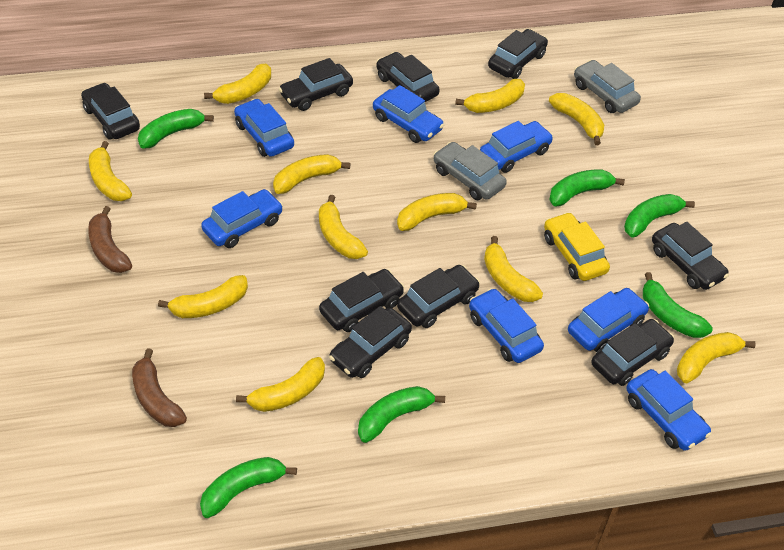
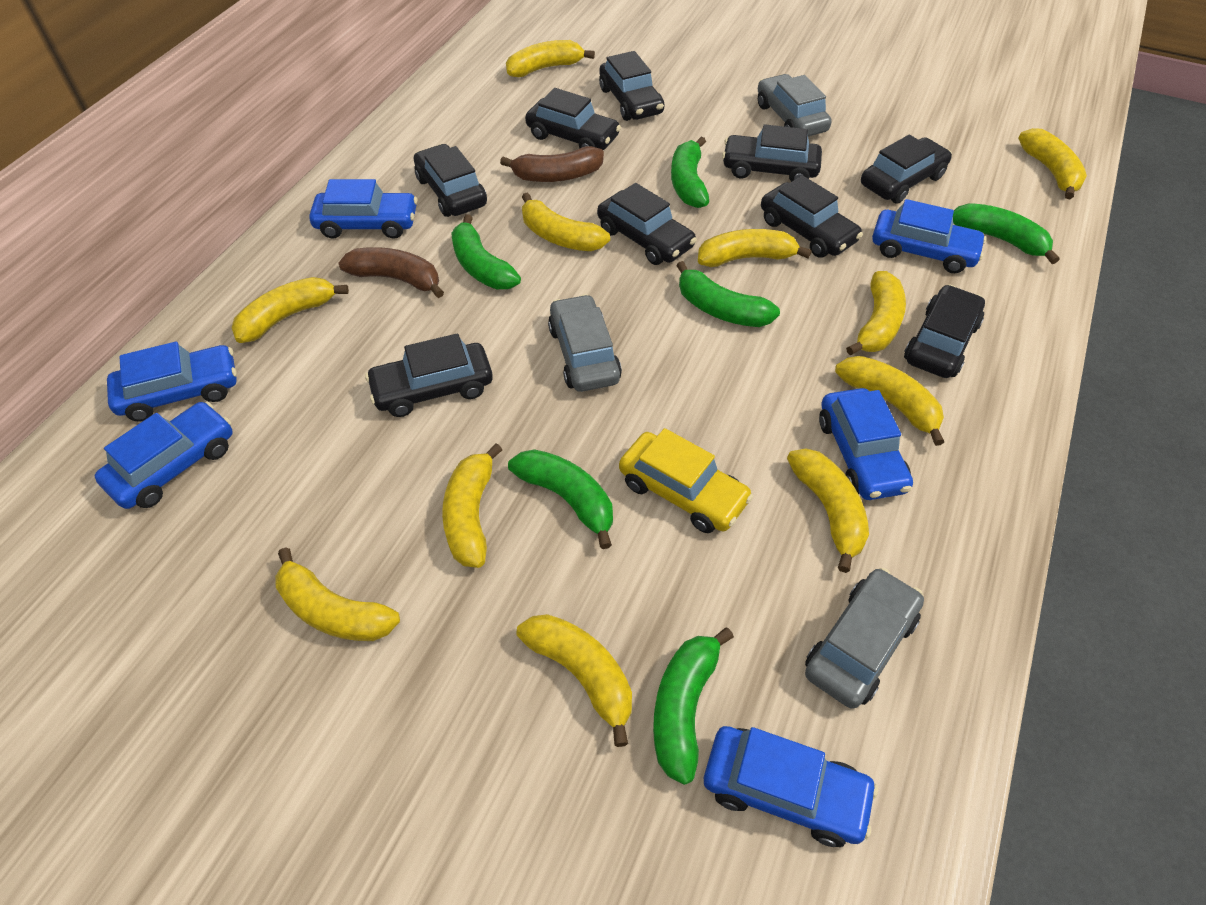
blue car: 7 -> 6
grey car: 2 -> 3

